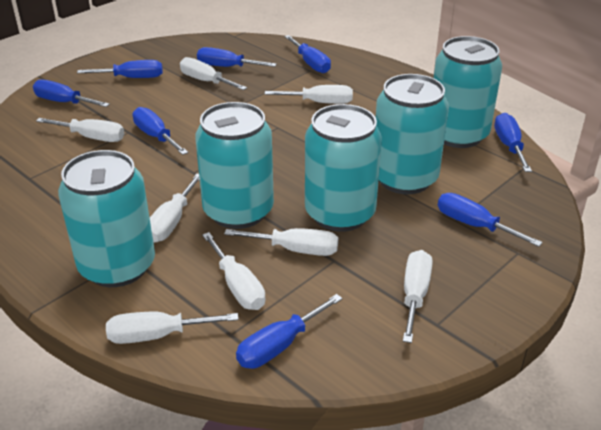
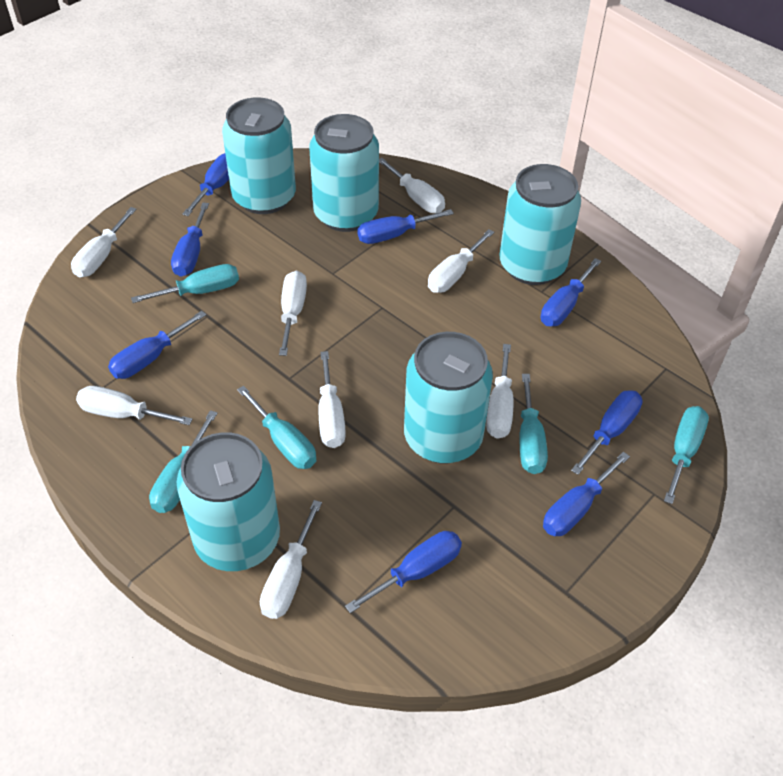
turquoise screwdriver: 0 -> 5

